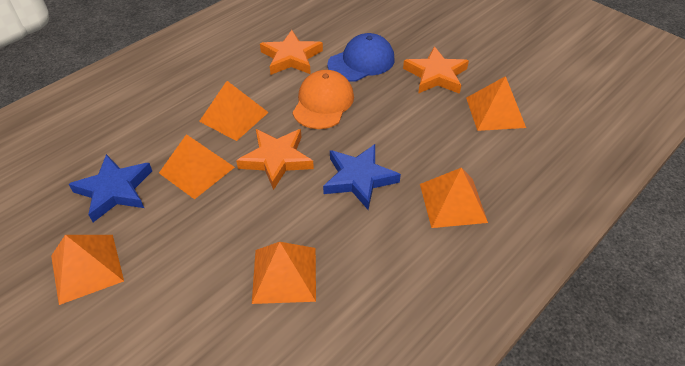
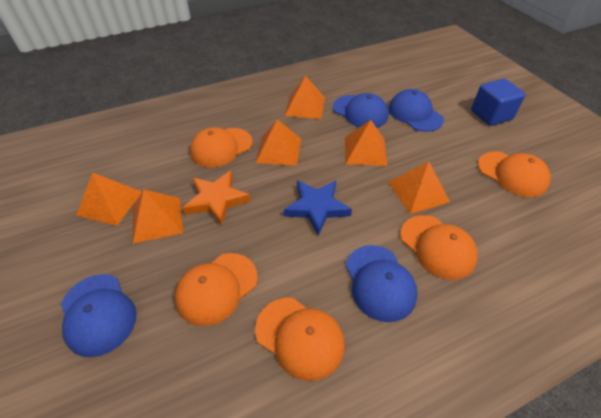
blue cap: 1 -> 4
blue cube: 0 -> 1
blue star: 2 -> 1
orange cap: 1 -> 5
orange star: 3 -> 1

